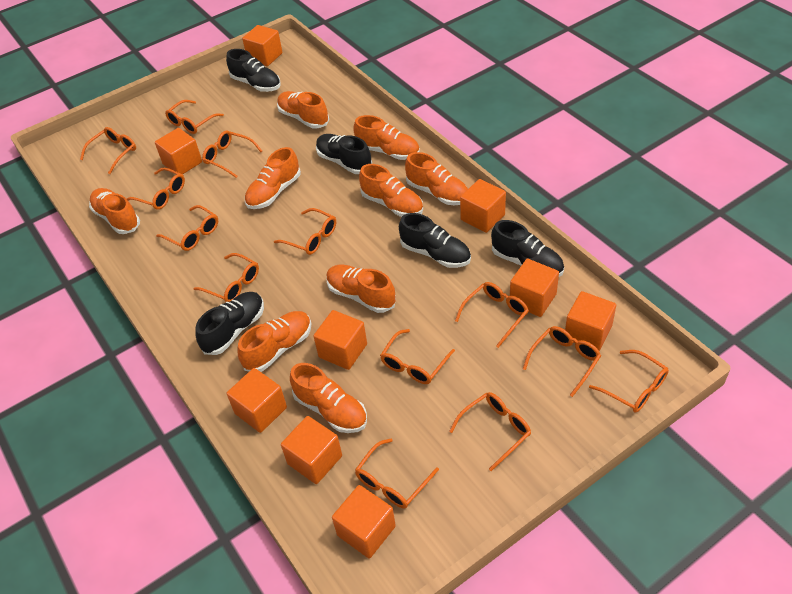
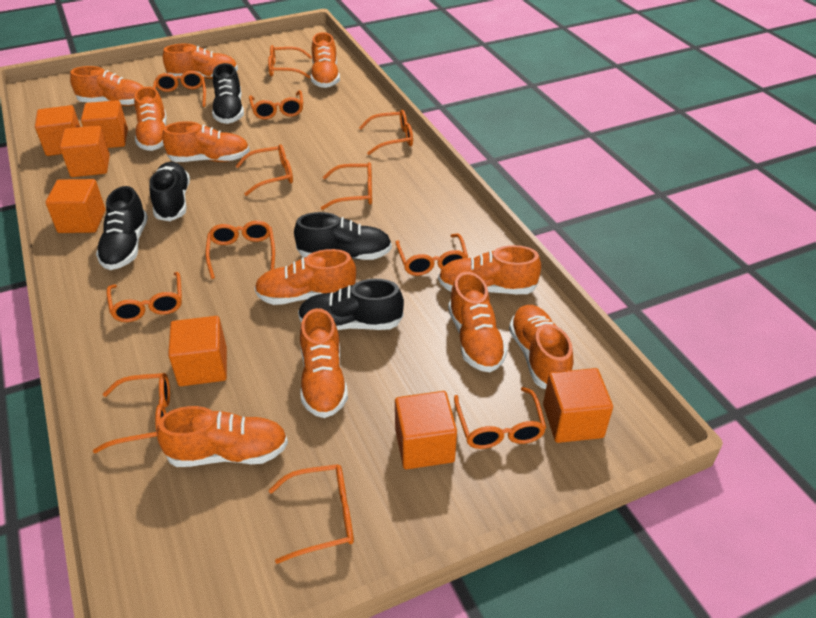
orange cube: 9 -> 7
orange glasses: 13 -> 12
orange shoe: 9 -> 11

